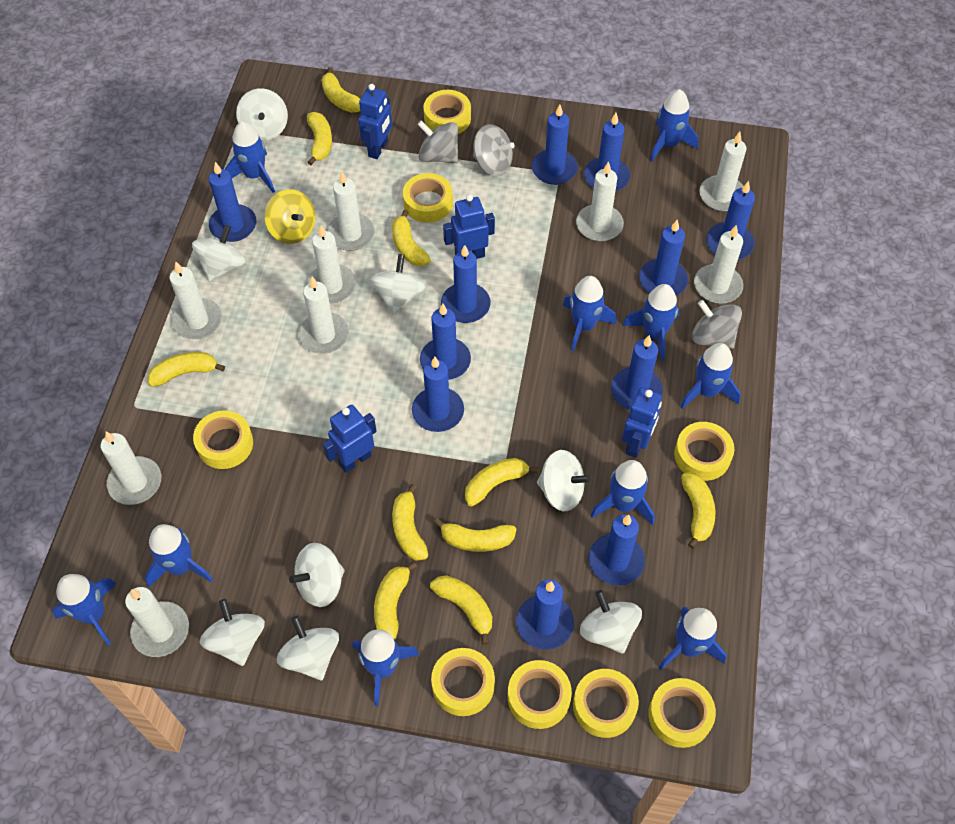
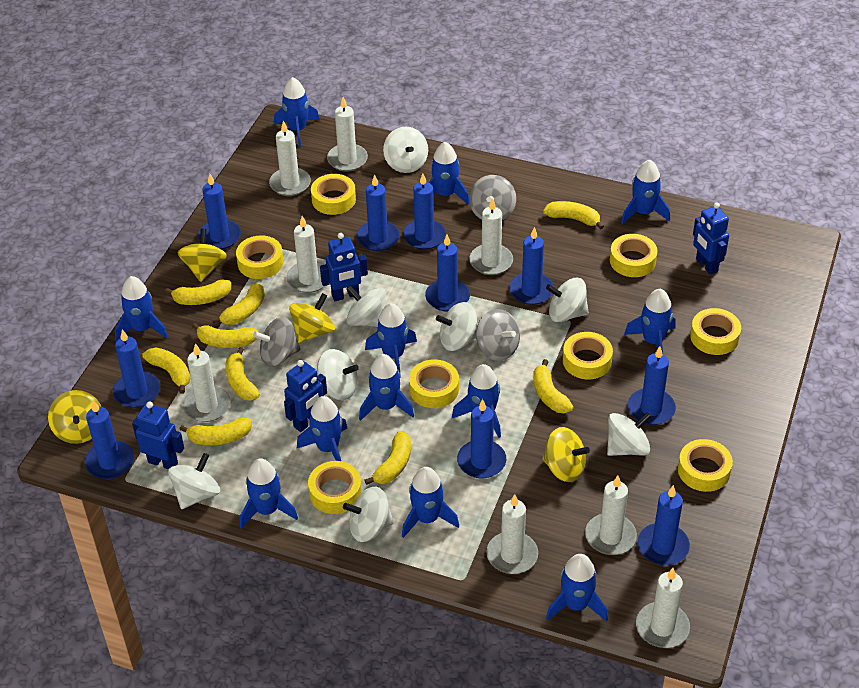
blue candle: 11 -> 10
blue rocket: 10 -> 12
white candle: 9 -> 8
yellow banana: 10 -> 9
yellow spinning top: 1 -> 4

